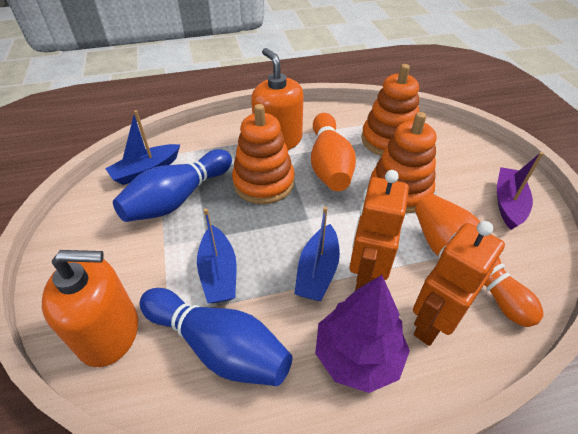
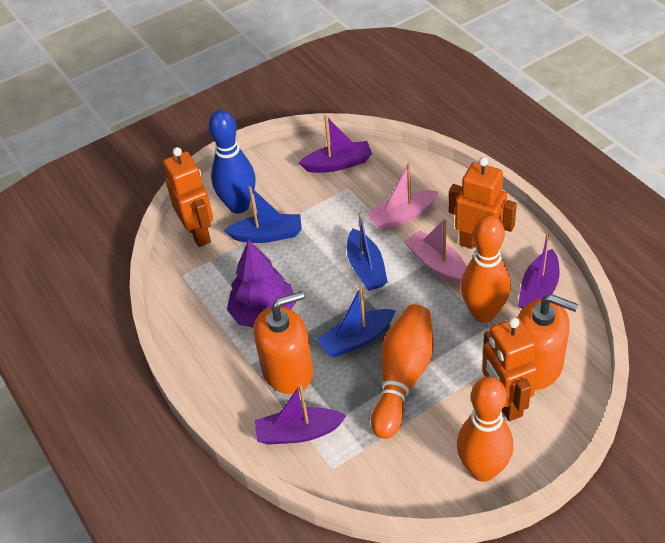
blue bowling pin: 2 -> 1
orange bowling pin: 2 -> 3
orange robot: 2 -> 3
orange stacking toy: 3 -> 0
pink boat: 0 -> 2
purple boat: 1 -> 3

